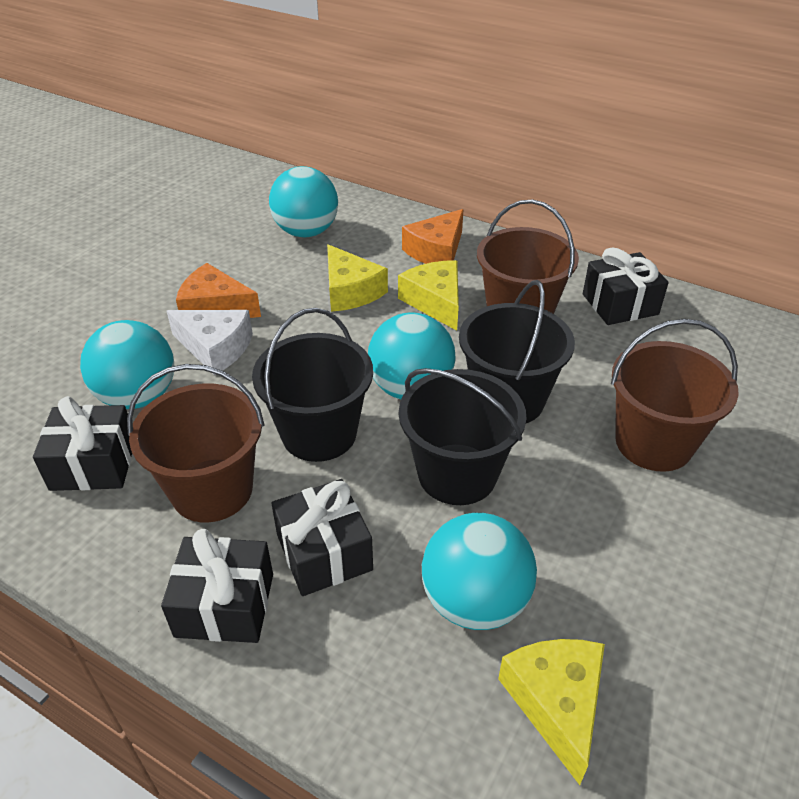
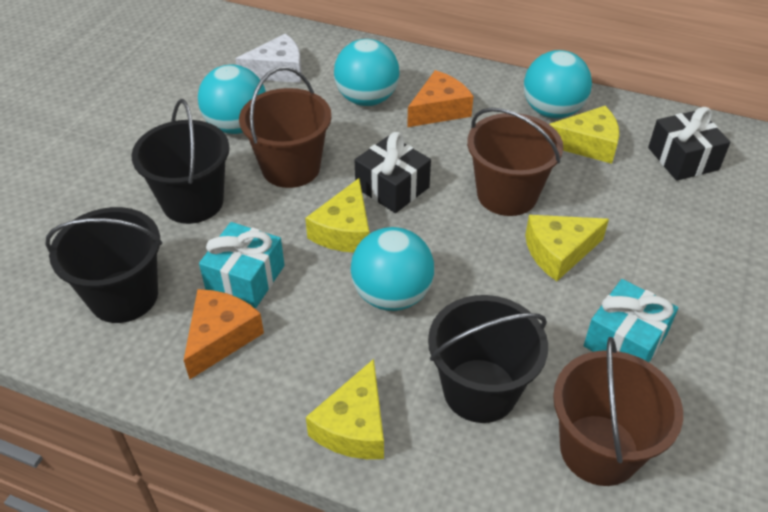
black gift: 4 -> 2
turquoise gift: 0 -> 2
yellow cheese: 3 -> 4

